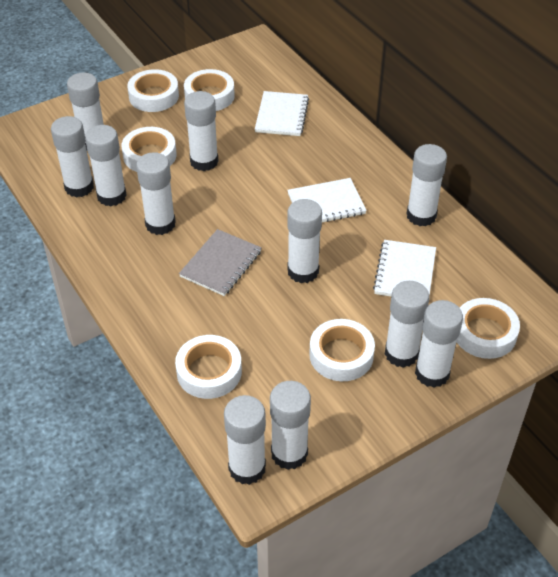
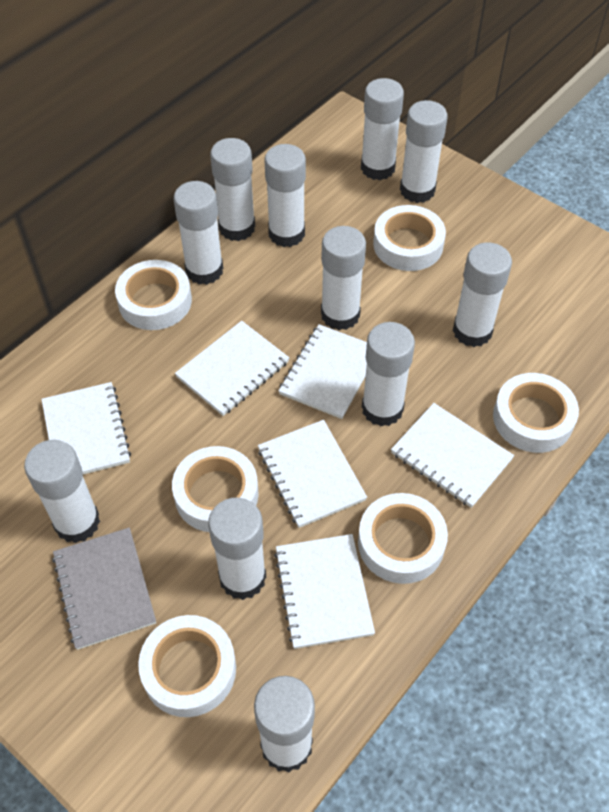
white notebook: 3 -> 6

